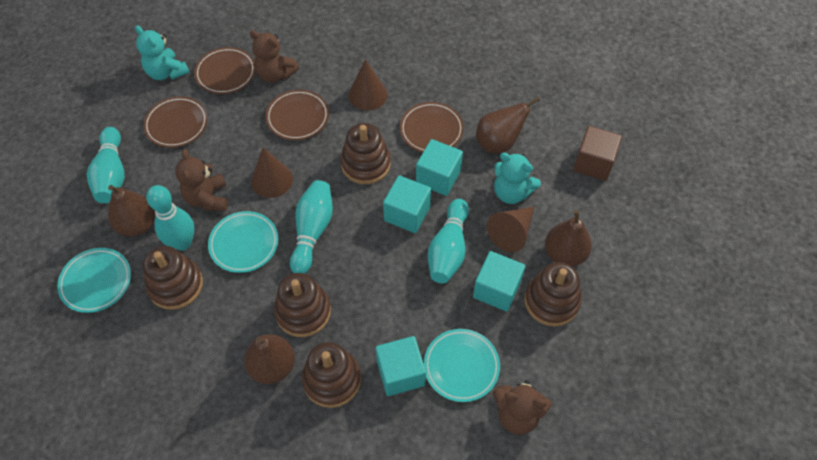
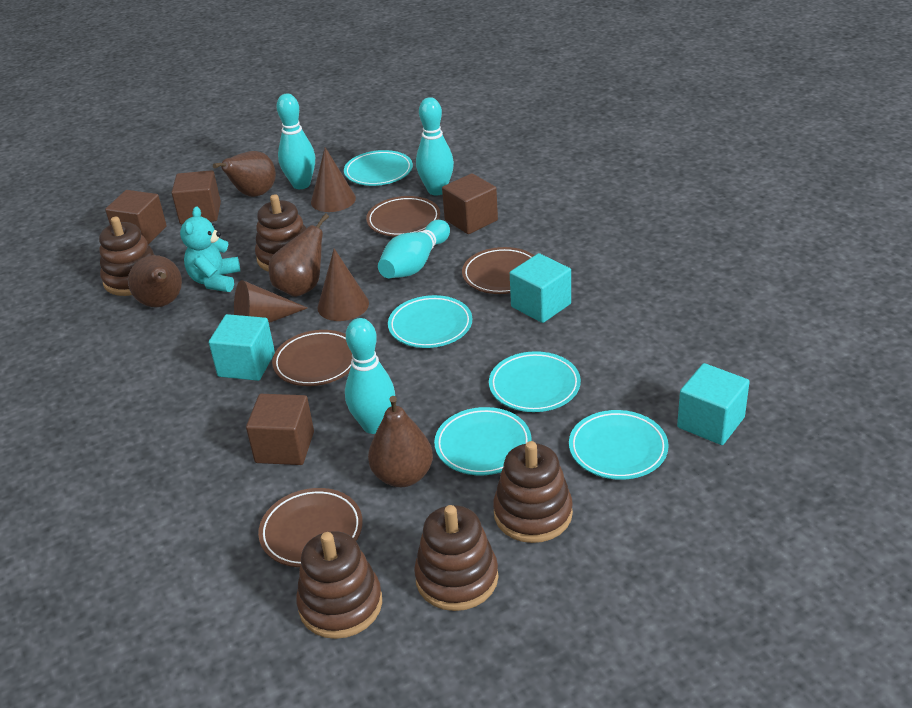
brown cube: 1 -> 4
brown teddy bear: 3 -> 0
turquoise cube: 4 -> 3
turquoise plate: 3 -> 5
turquoise teddy bear: 2 -> 1

